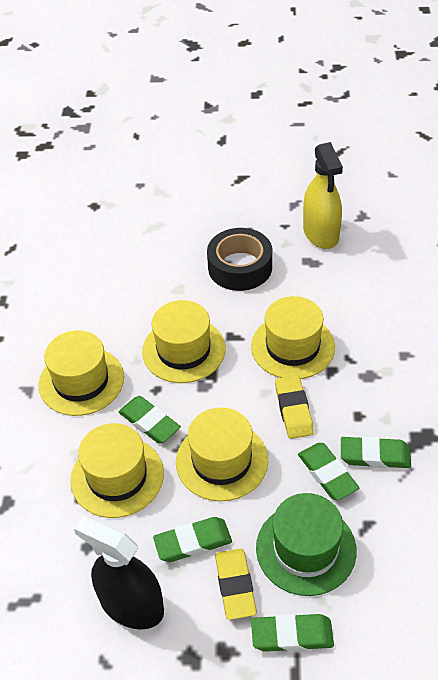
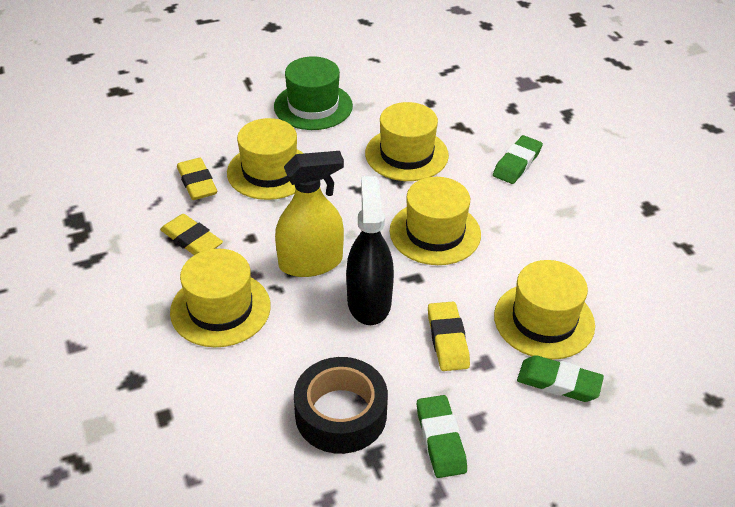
green eraser: 5 -> 3
yellow eraser: 2 -> 3

